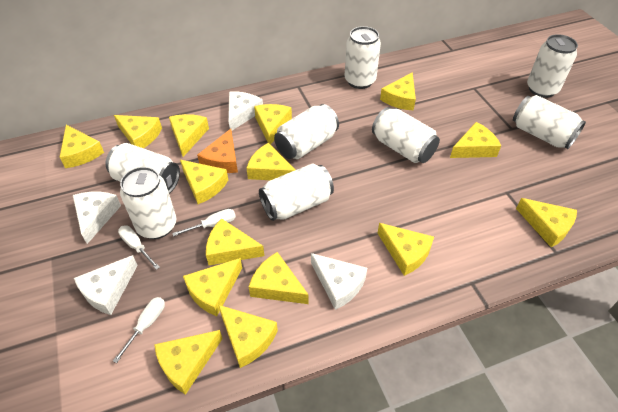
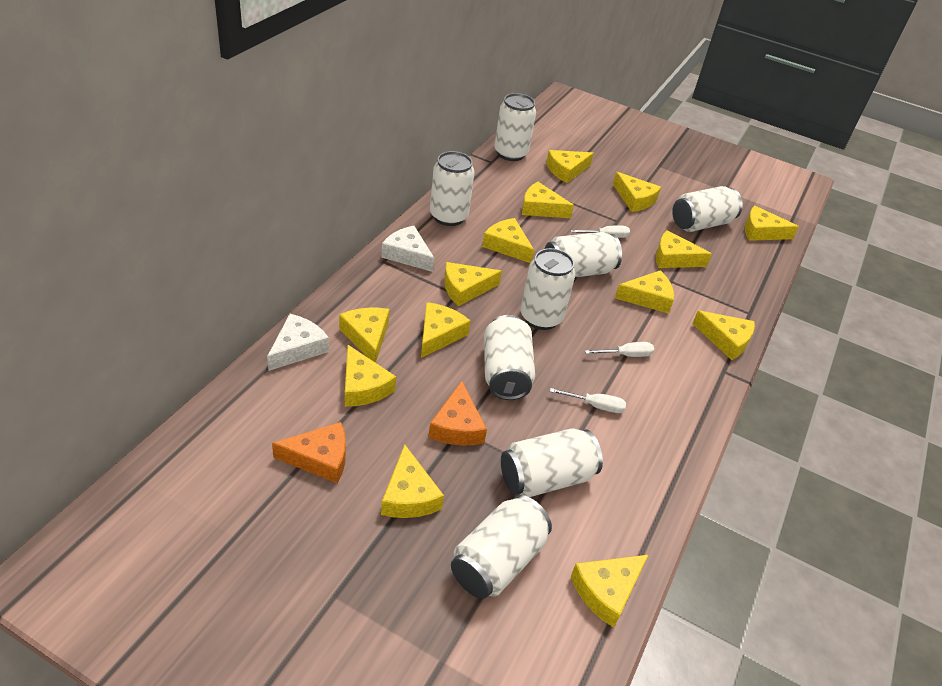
orange cheese: 1 -> 2
white cheese: 4 -> 2
yellow cheese: 15 -> 14

